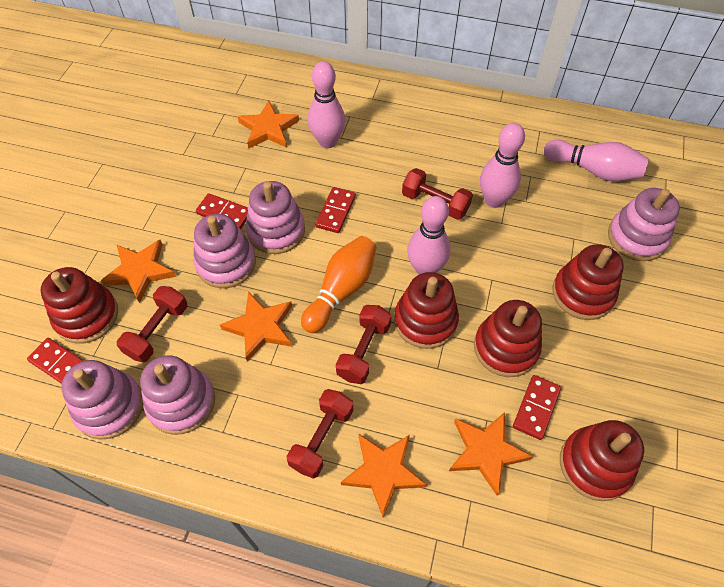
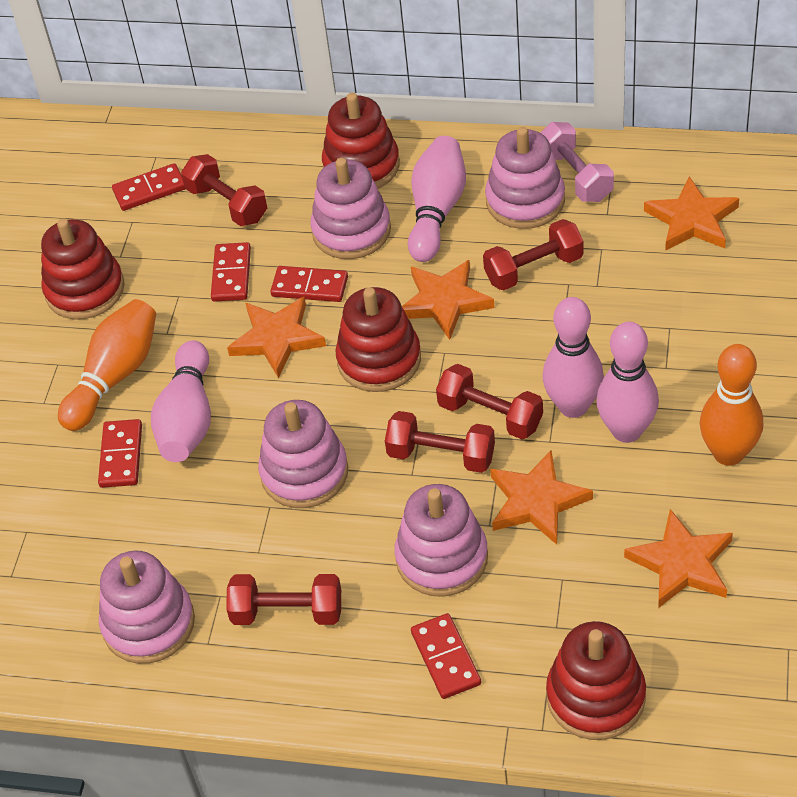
orange bowling pin: 1 -> 2
pink dumbbell: 0 -> 1
red domino: 4 -> 5
red dumbbell: 4 -> 5
red stacking toy: 5 -> 4

